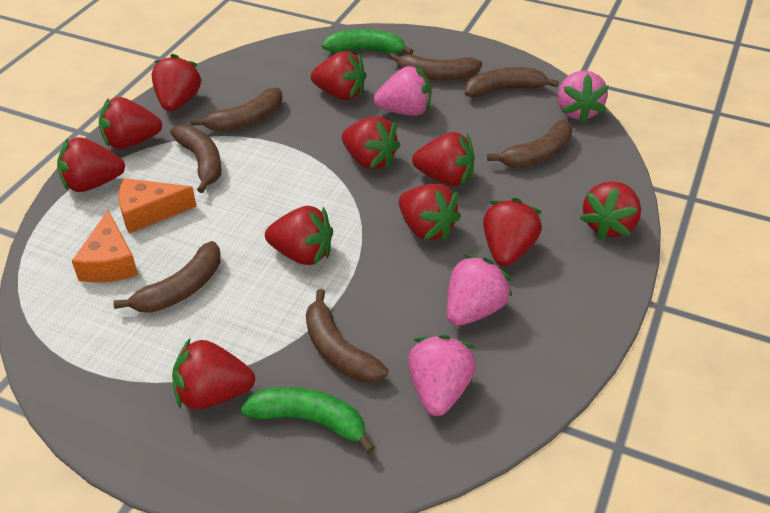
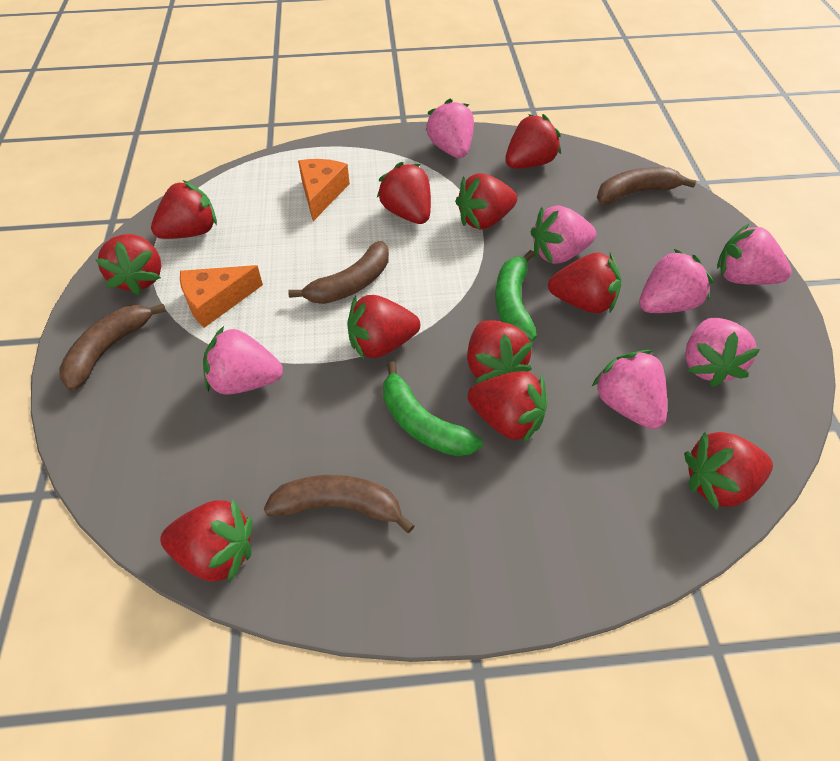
brown banana: 7 -> 4
pink strawberry: 4 -> 7

